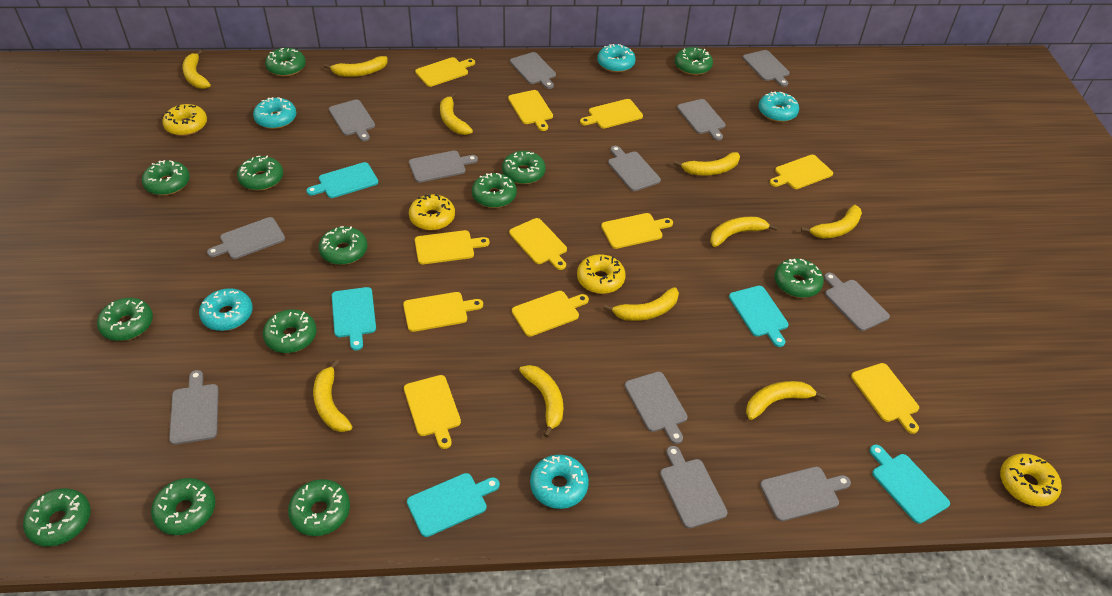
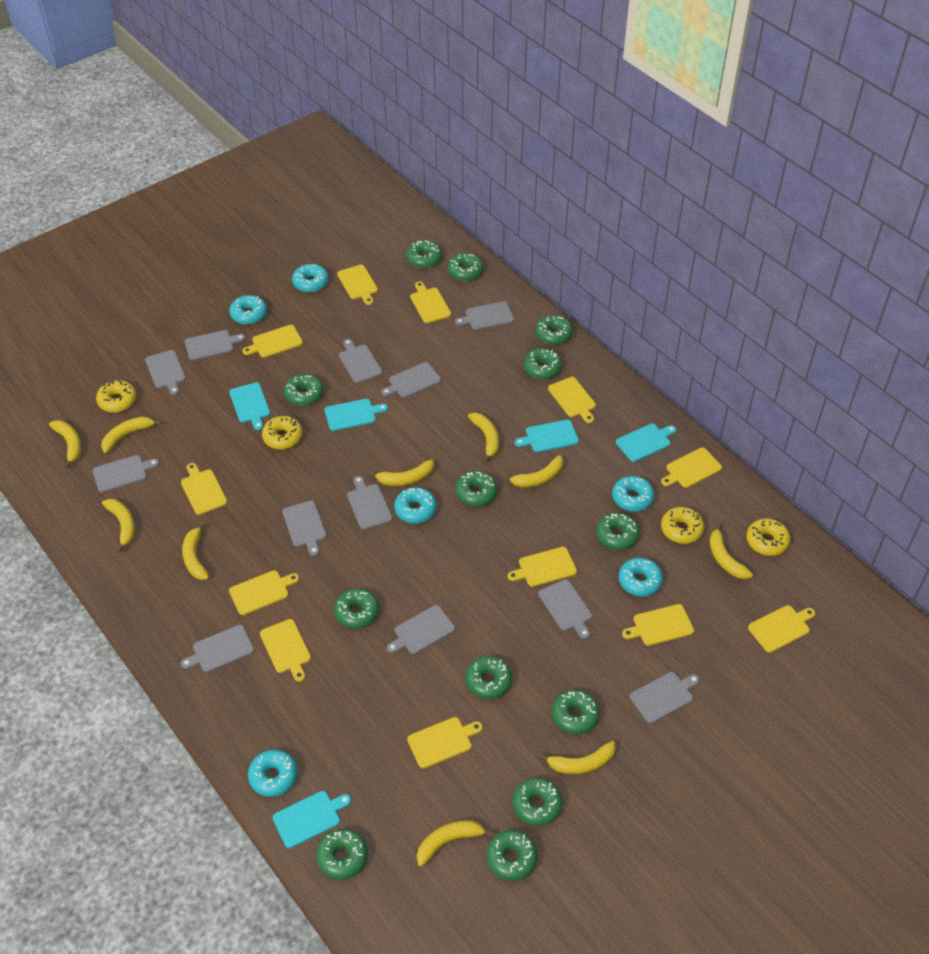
turquoise donut: 5 -> 6
yellow cutting board: 11 -> 12

